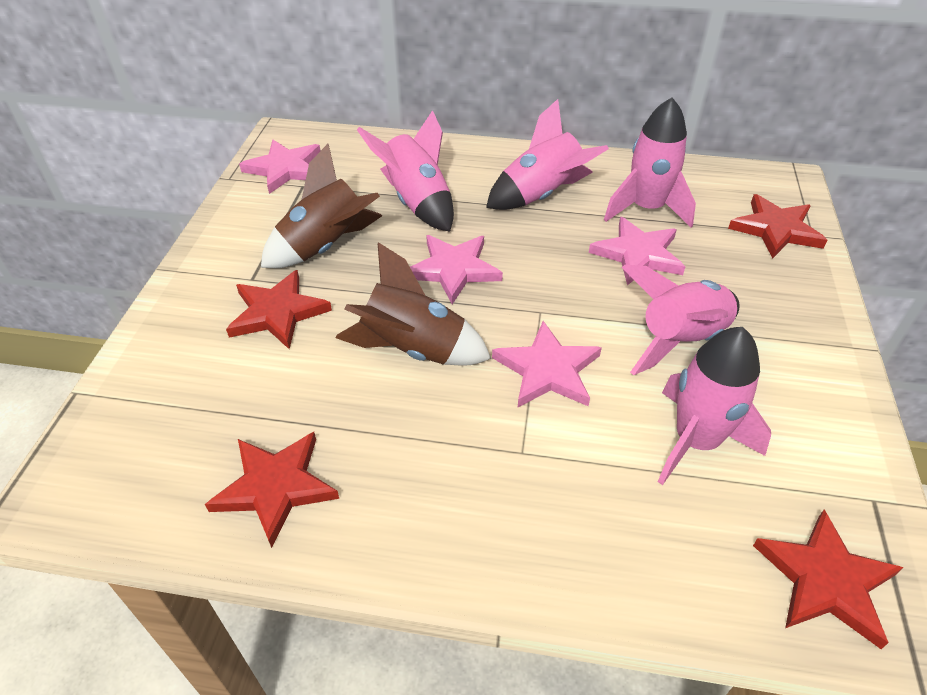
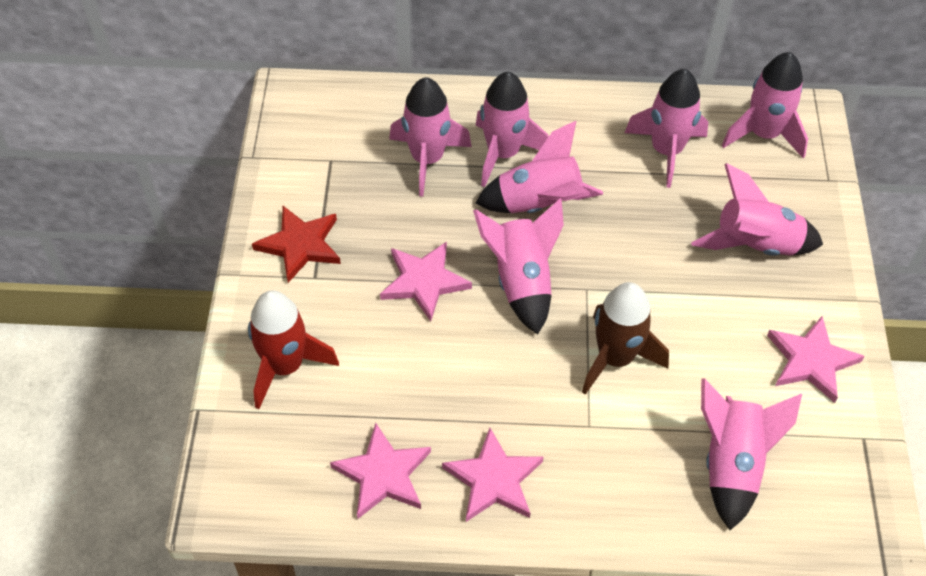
brown rocket: 2 -> 1
pink rocket: 5 -> 8
red rocket: 0 -> 1
red star: 4 -> 1

